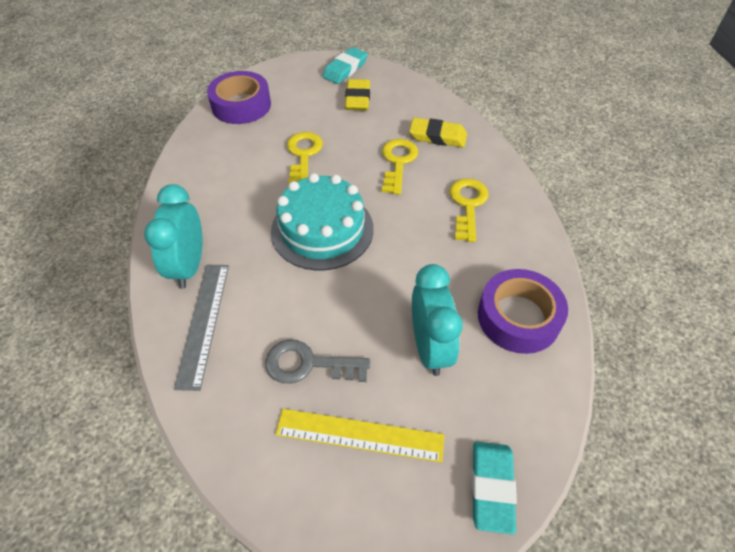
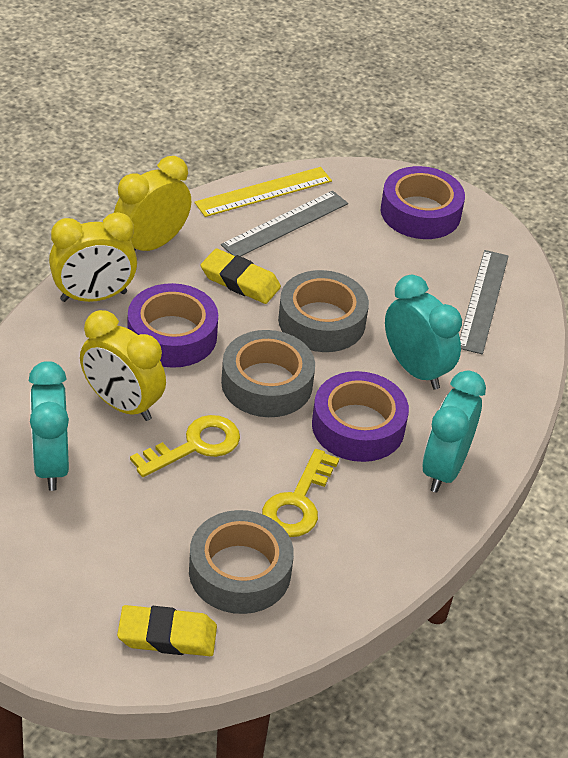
grey key: 1 -> 0
grey ruler: 1 -> 2
grey tape: 0 -> 3
purple tape: 2 -> 3
turquoise cake: 1 -> 0
turquoise clock: 2 -> 3
turquoise eraser: 2 -> 0
yellow clock: 0 -> 3
yellow key: 3 -> 2

